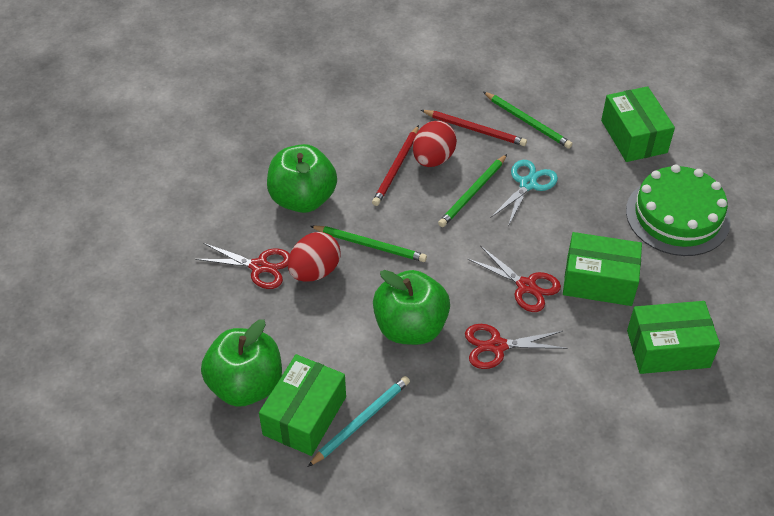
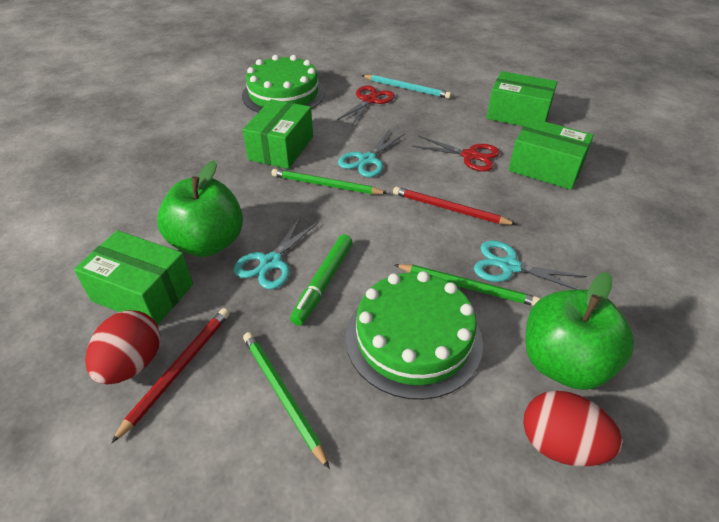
green apple: 3 -> 2
green cake: 1 -> 2
green marker: 0 -> 1
red scissors: 3 -> 2
turquoise scissors: 1 -> 3

